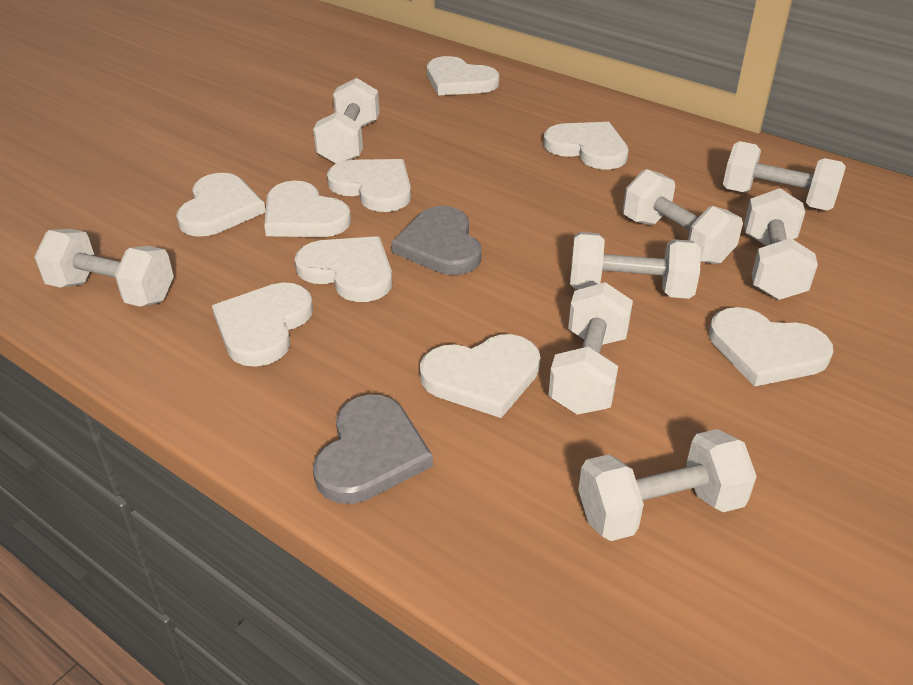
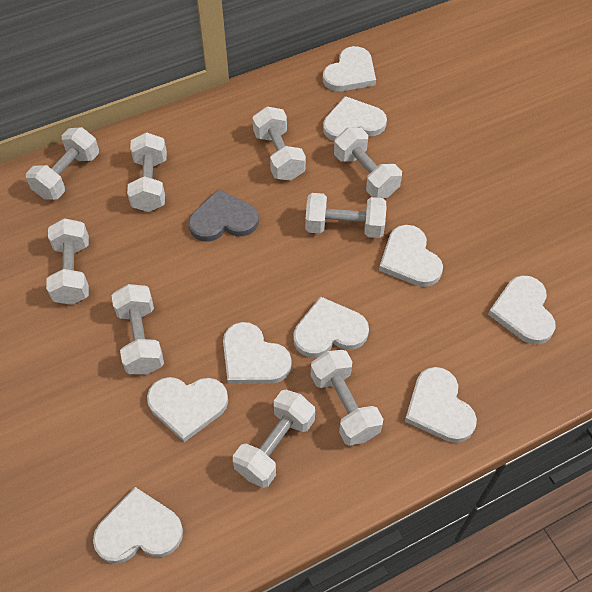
grey heart: 2 -> 1
white dumbbell: 8 -> 9

